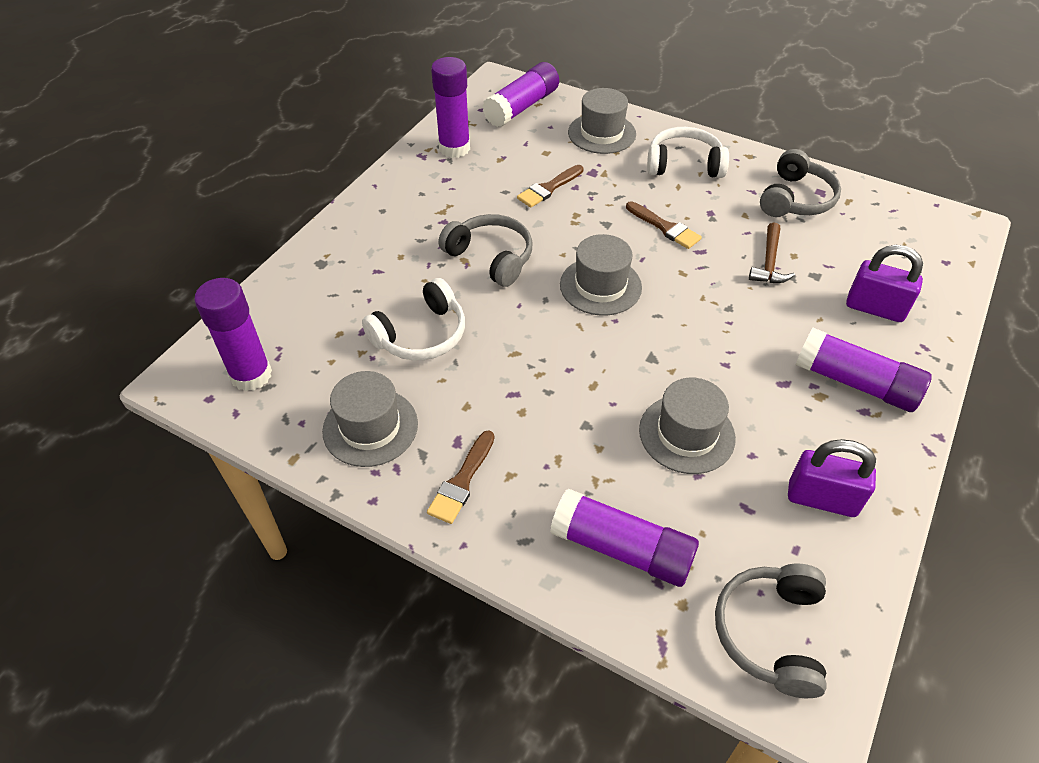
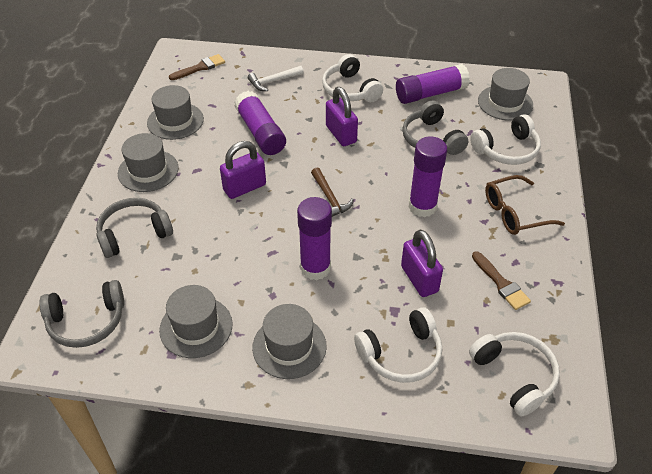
brown brush: 3 -> 2
brown glasses: 0 -> 1
grey hat: 4 -> 5
purple glue stick: 5 -> 4
purple padlock: 2 -> 3
white hammer: 0 -> 1
white headphones: 2 -> 4

